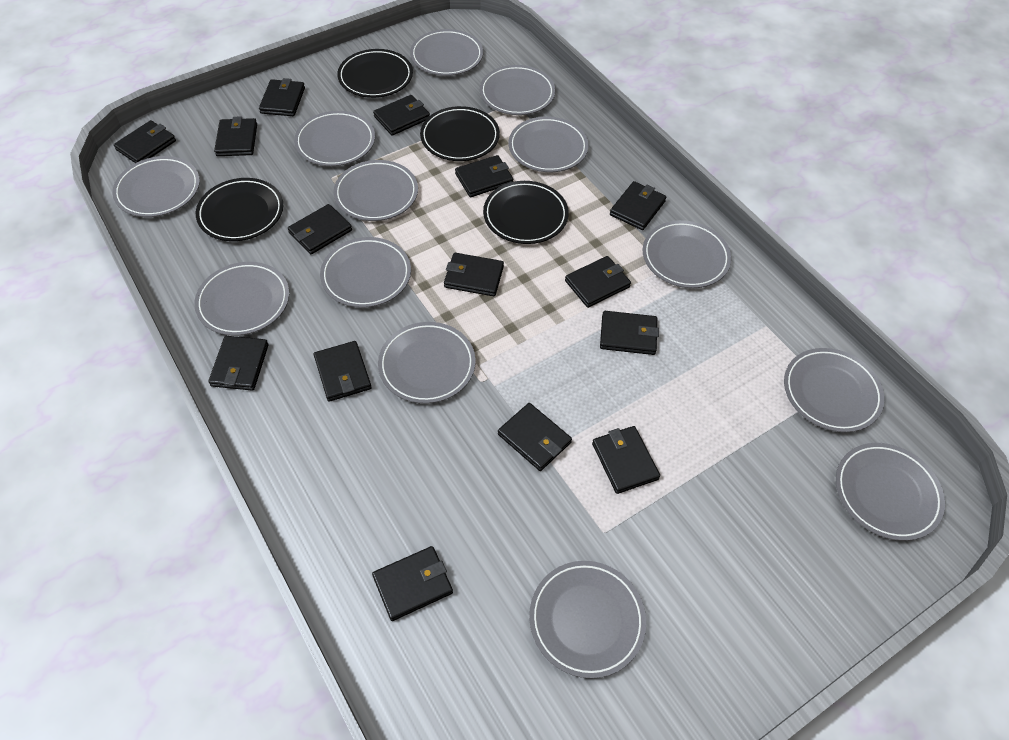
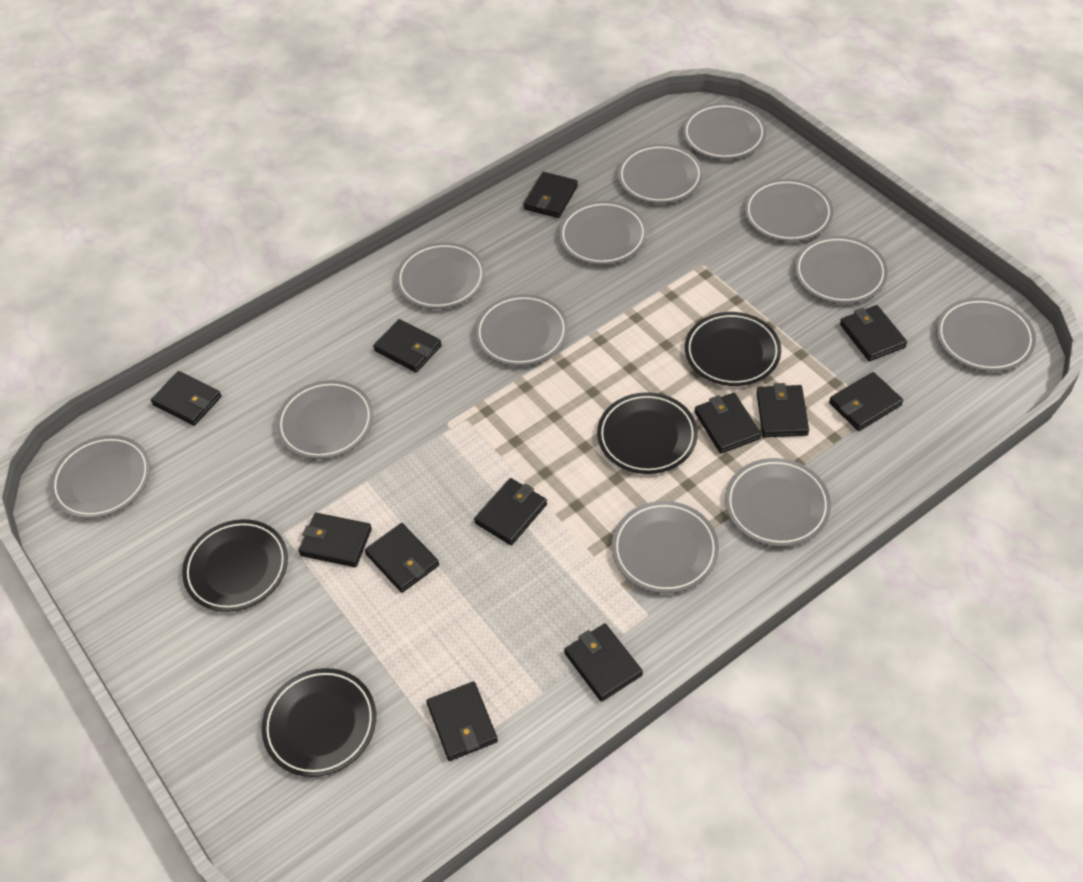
black wallet: 15 -> 12
grey plate: 13 -> 12

